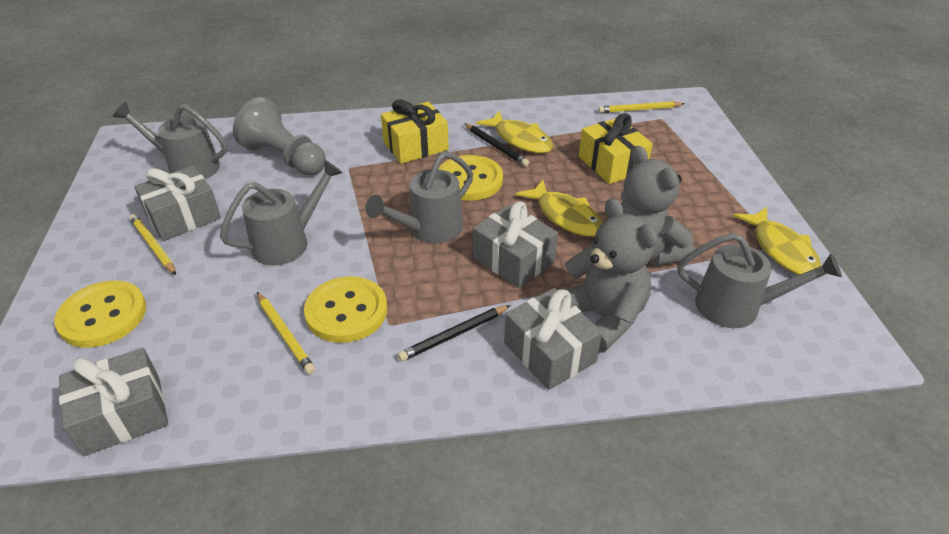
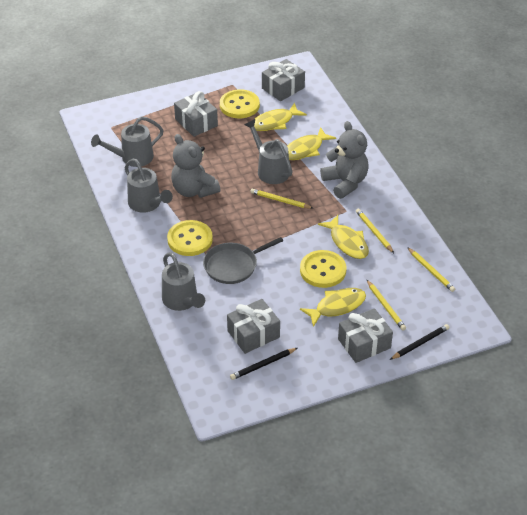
grey pan: 0 -> 1
grey pawn: 1 -> 0
yellow fish: 3 -> 4
yellow gift: 2 -> 0
yellow pencil: 3 -> 4

